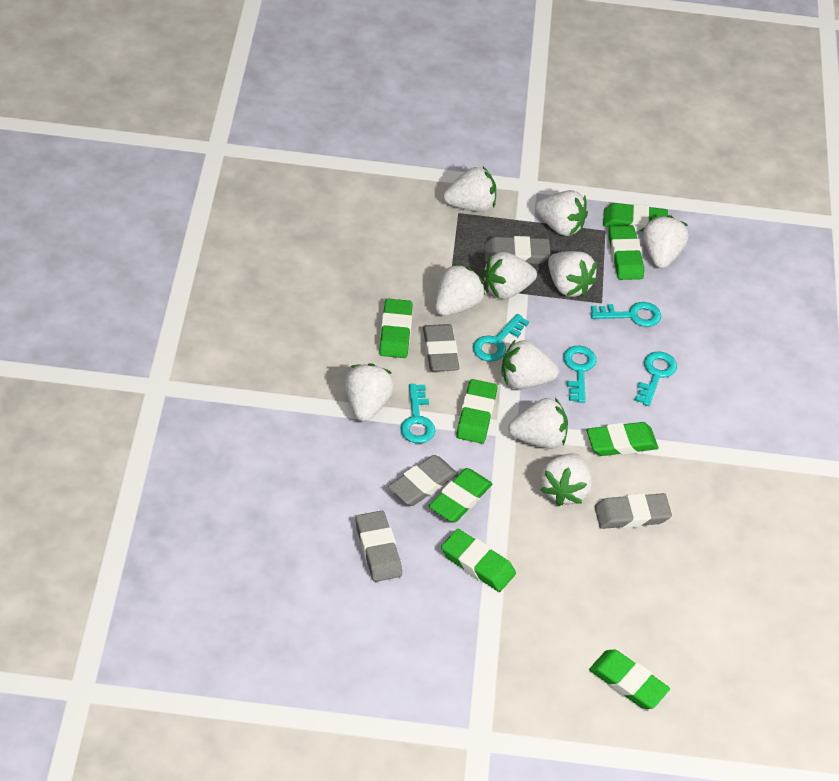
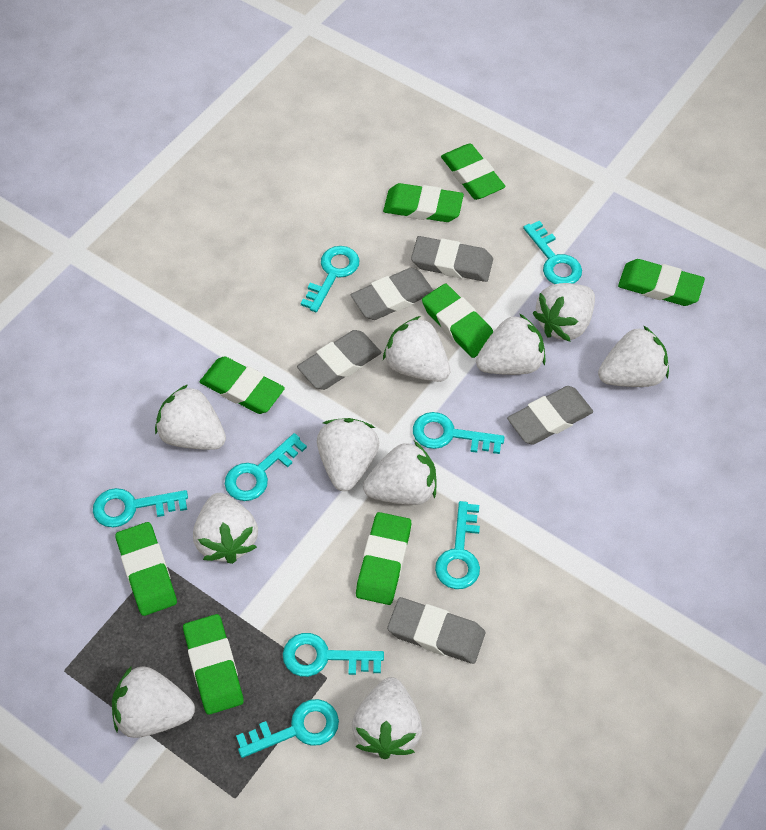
turquoise key: 5 -> 8

